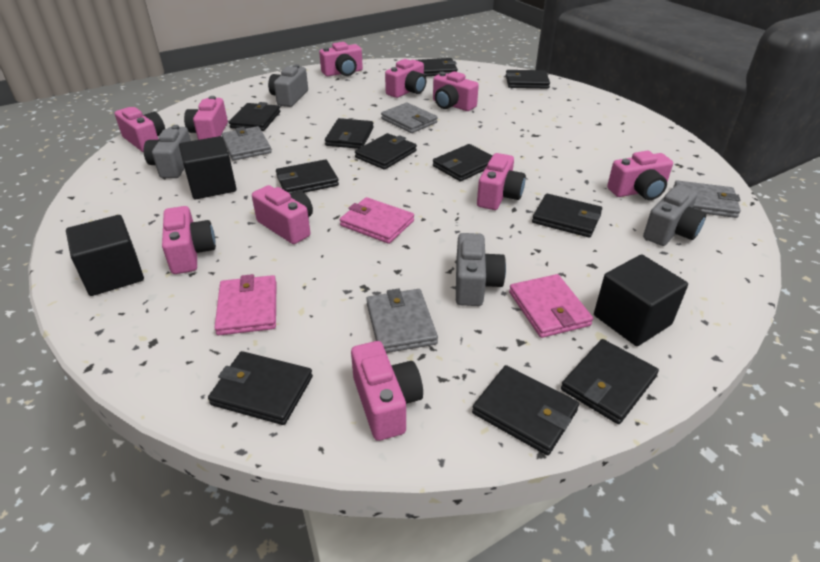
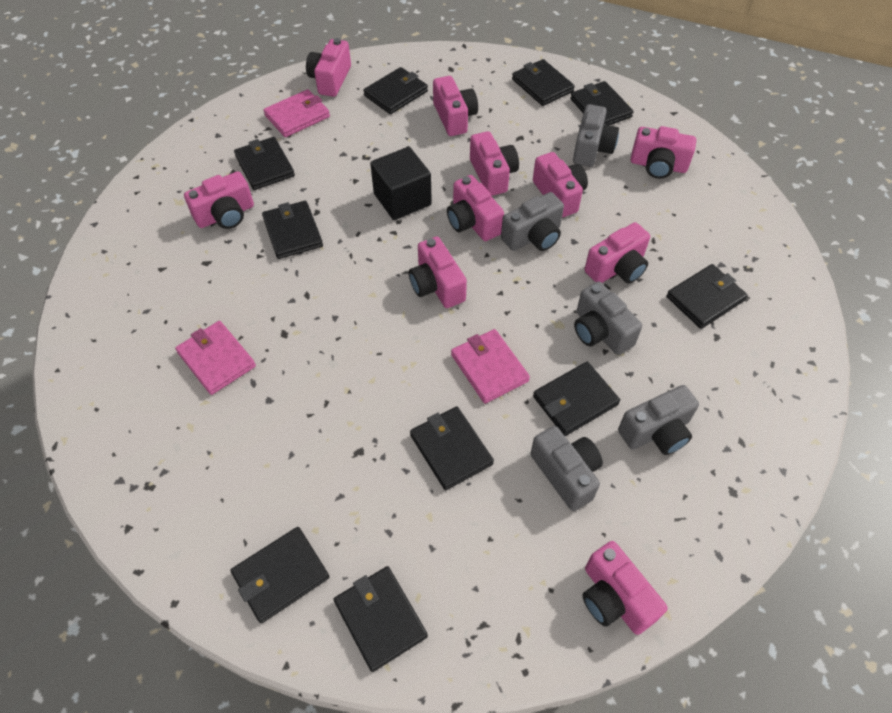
black cube: 3 -> 1
black wallet: 11 -> 10
grey camera: 4 -> 5
grey wallet: 4 -> 0

